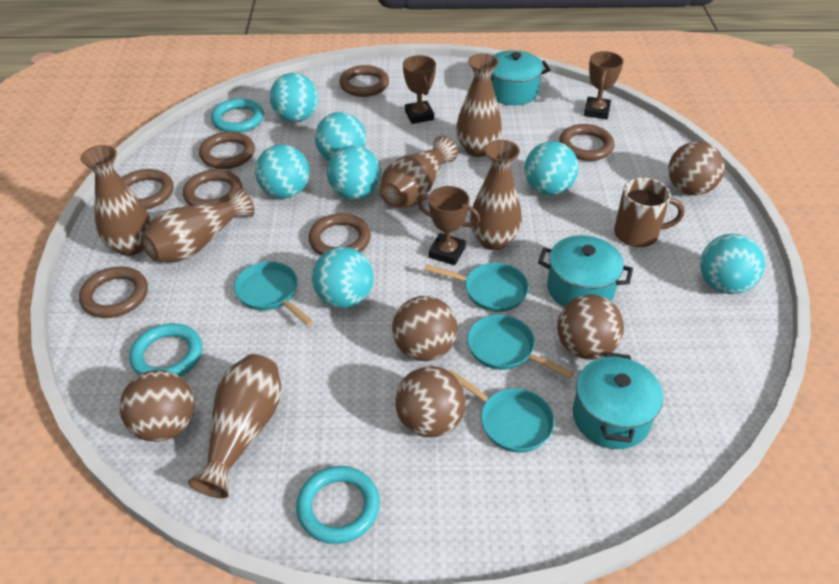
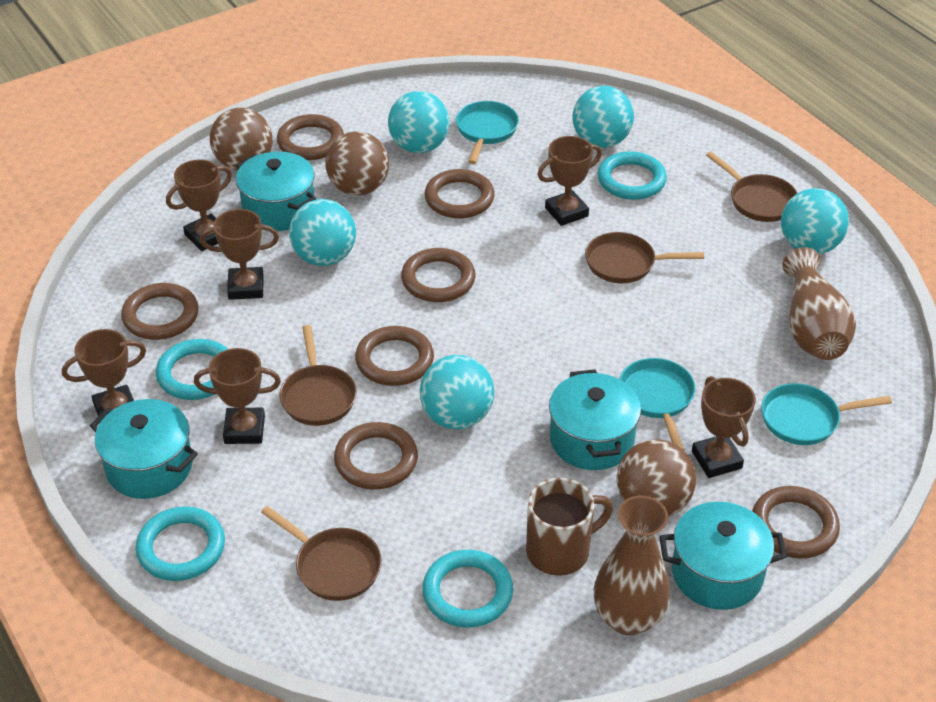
brown ball: 5 -> 3
brown pan: 0 -> 4
brown trophy: 3 -> 6
brown vase: 6 -> 2
turquoise ball: 7 -> 5
turquoise pan: 4 -> 3
turquoise pot: 3 -> 4
turquoise ring: 3 -> 4

